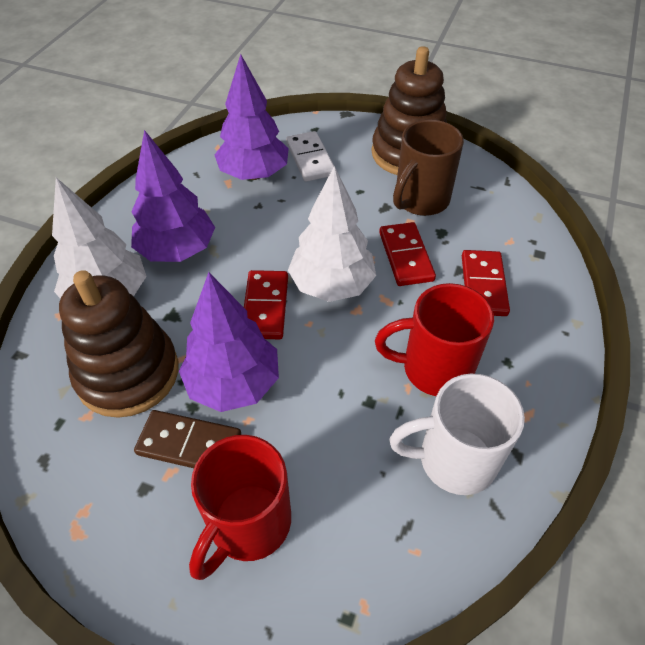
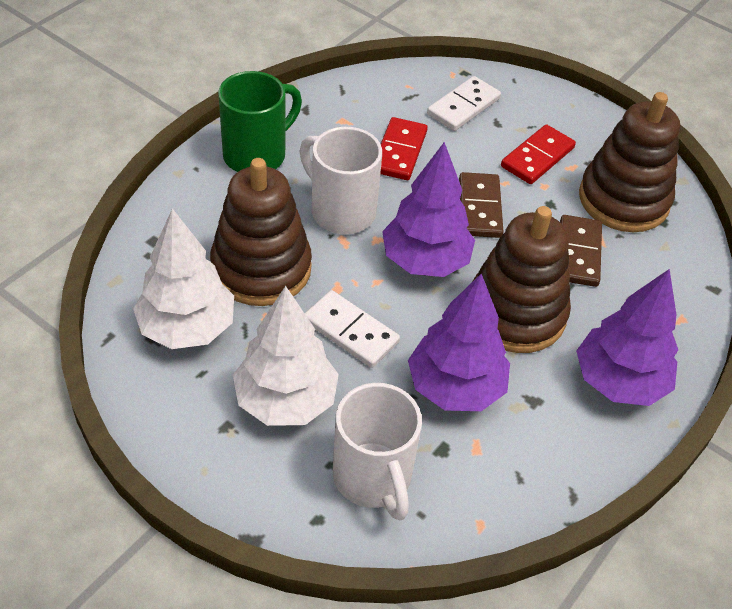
brown domino: 1 -> 2
brown mug: 1 -> 0
brown stacking toy: 2 -> 3
green mug: 0 -> 1
red domino: 3 -> 2
red mug: 2 -> 0
white domino: 1 -> 2
white mug: 1 -> 2

